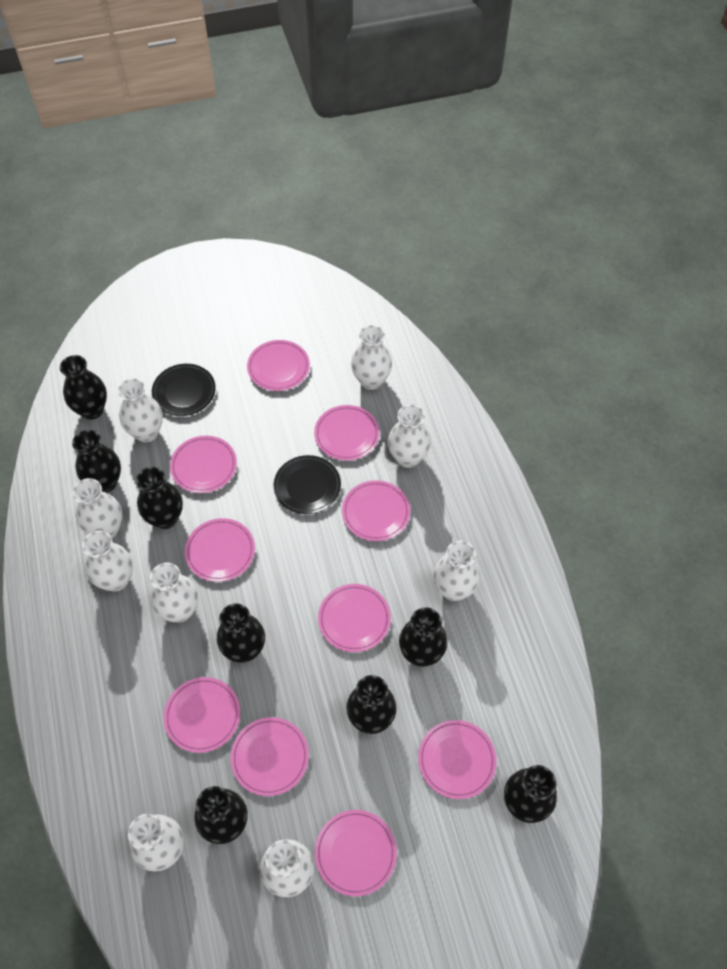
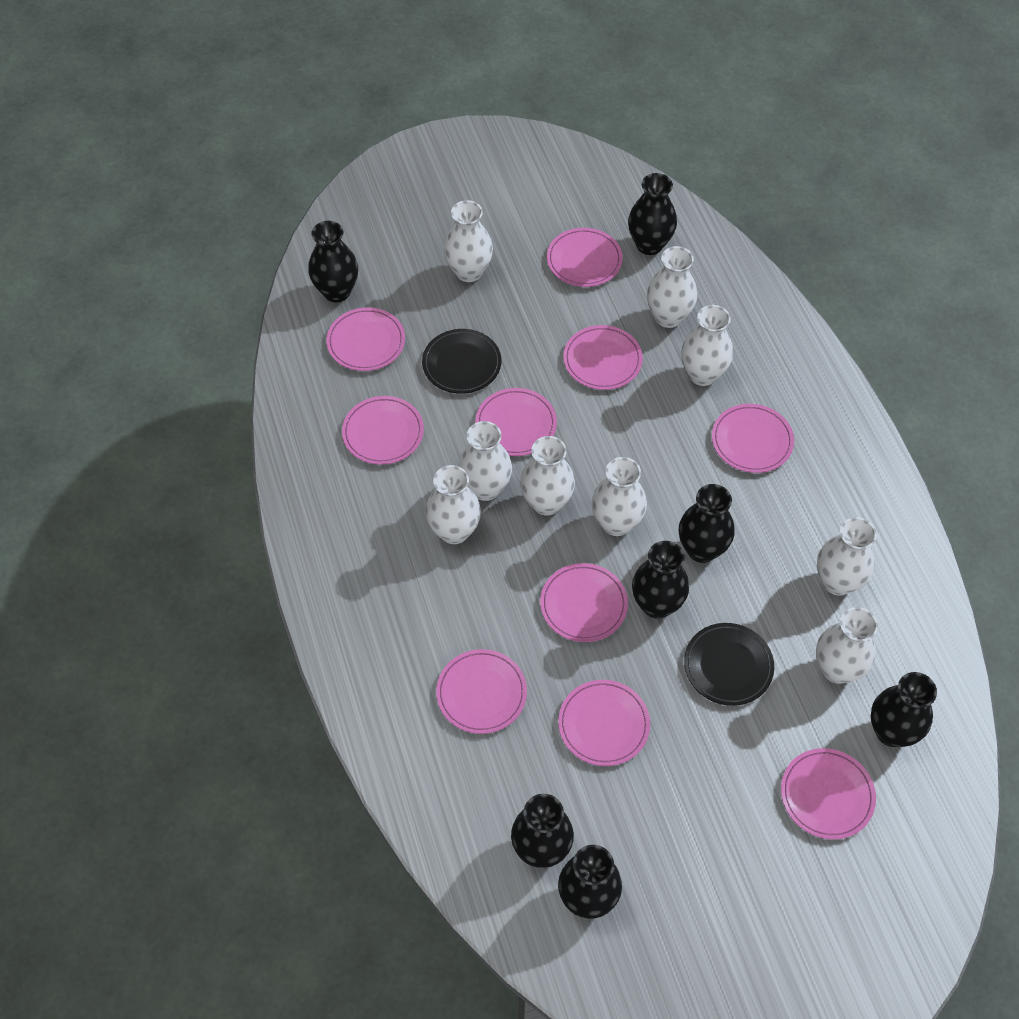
black vase: 8 -> 7

